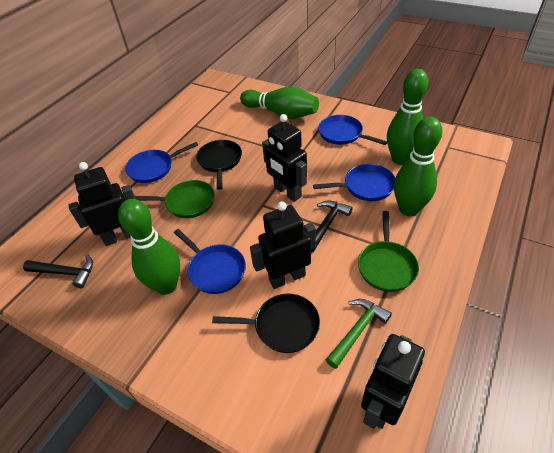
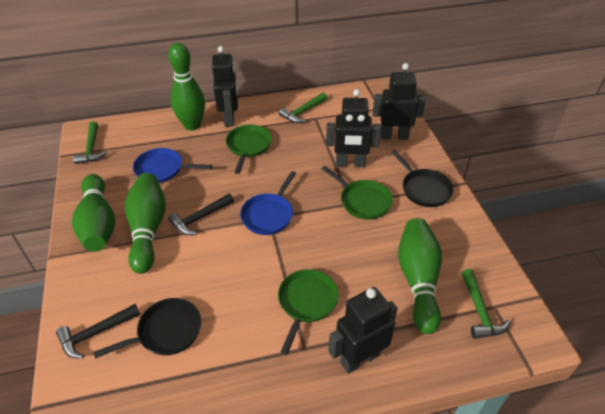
blue pan: 4 -> 2
green hammer: 1 -> 3
green pan: 2 -> 3

